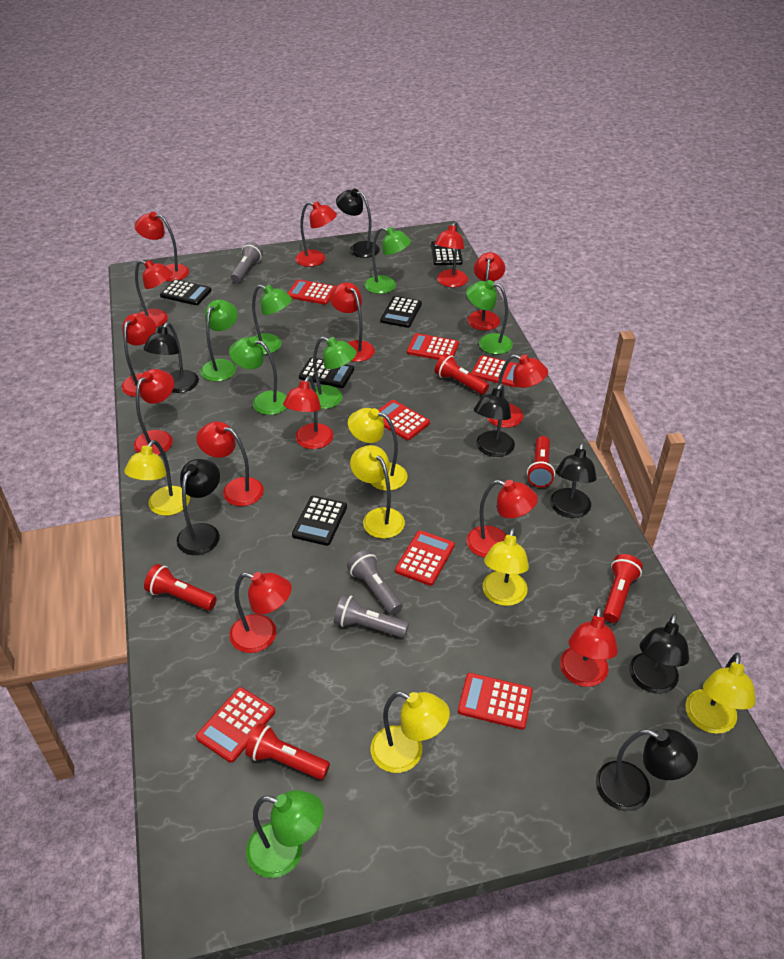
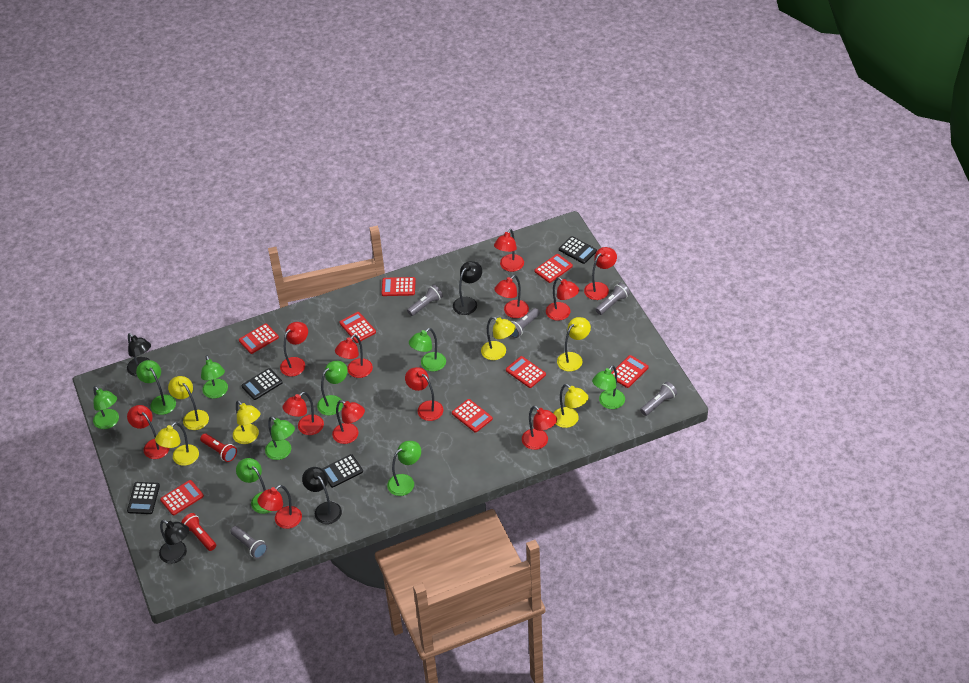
black calculator: 5 -> 4
black lamp: 7 -> 4
green lamp: 7 -> 9
grey flashlight: 3 -> 5
red calculator: 7 -> 8
red flashlight: 5 -> 2
red lamp: 14 -> 12

